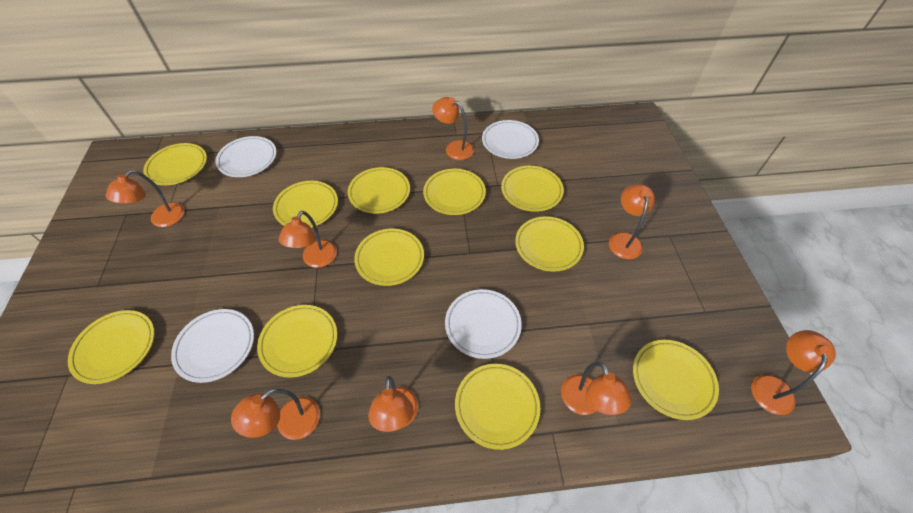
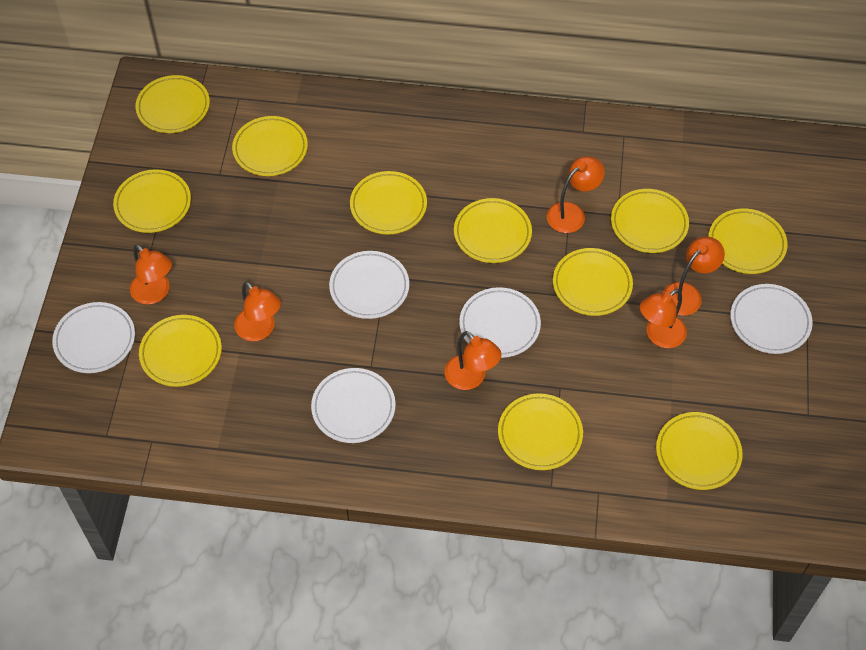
orange lamp: 8 -> 6
white plate: 4 -> 5

